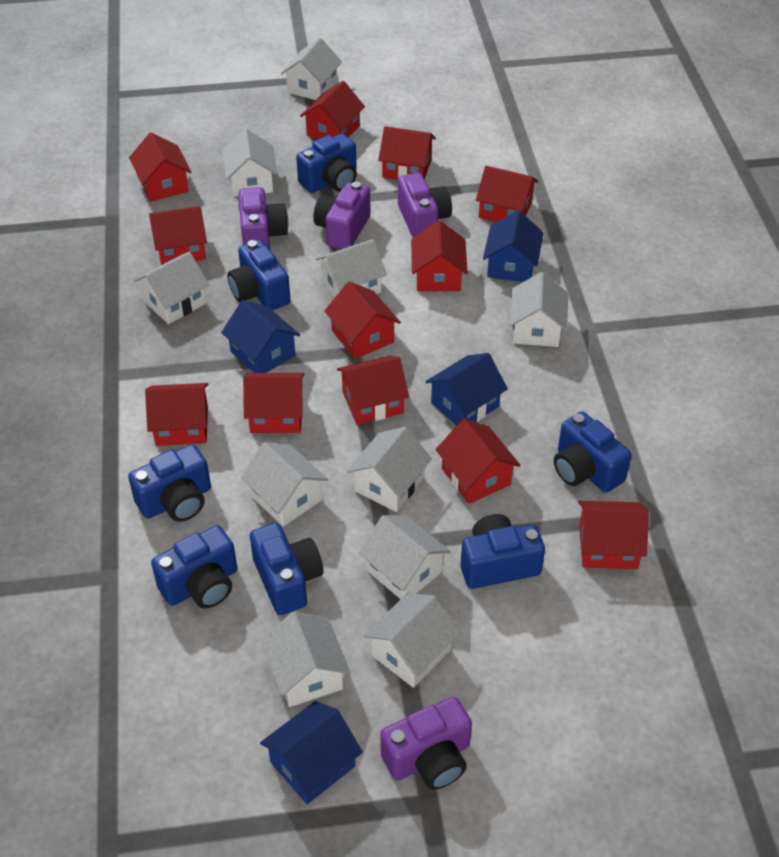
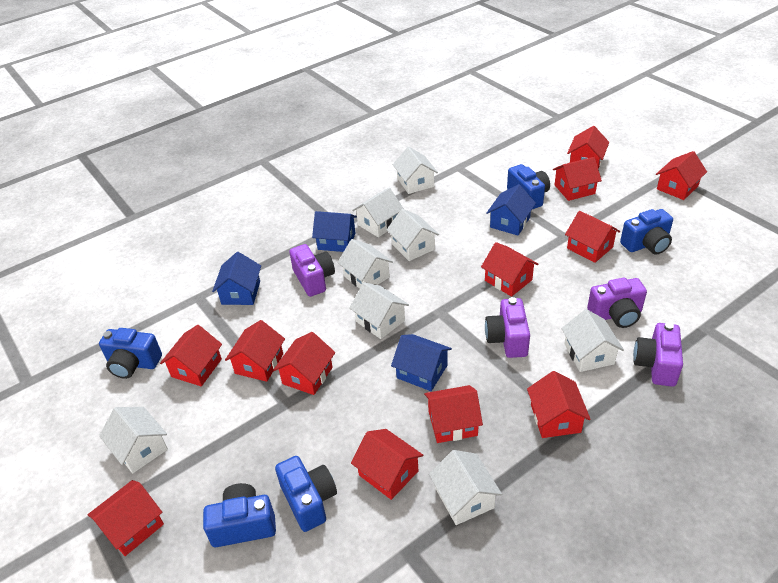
blue camera: 7 -> 5
white house: 10 -> 8

